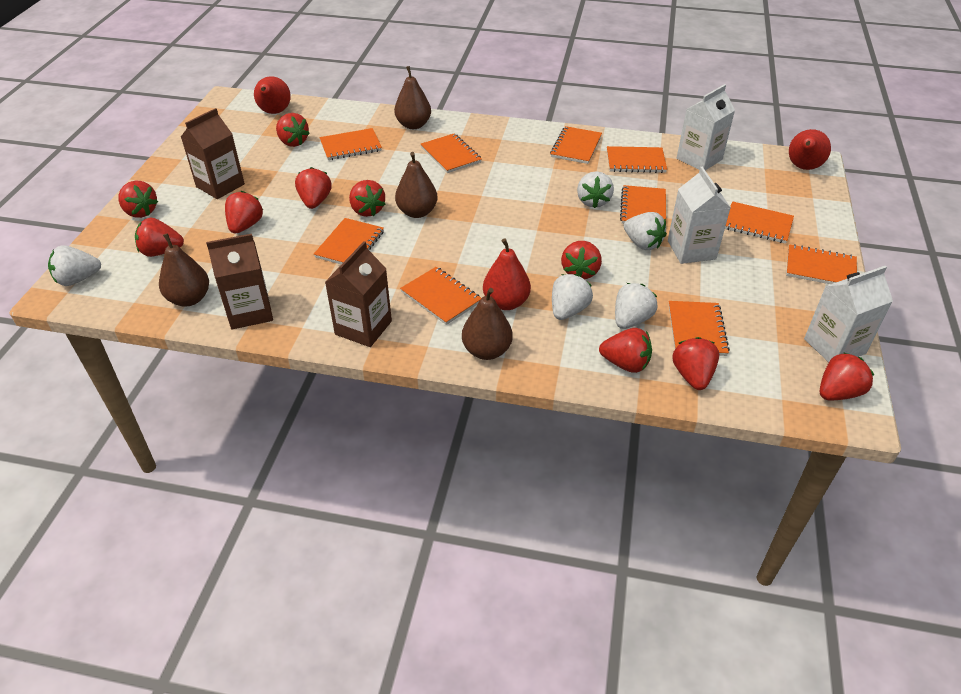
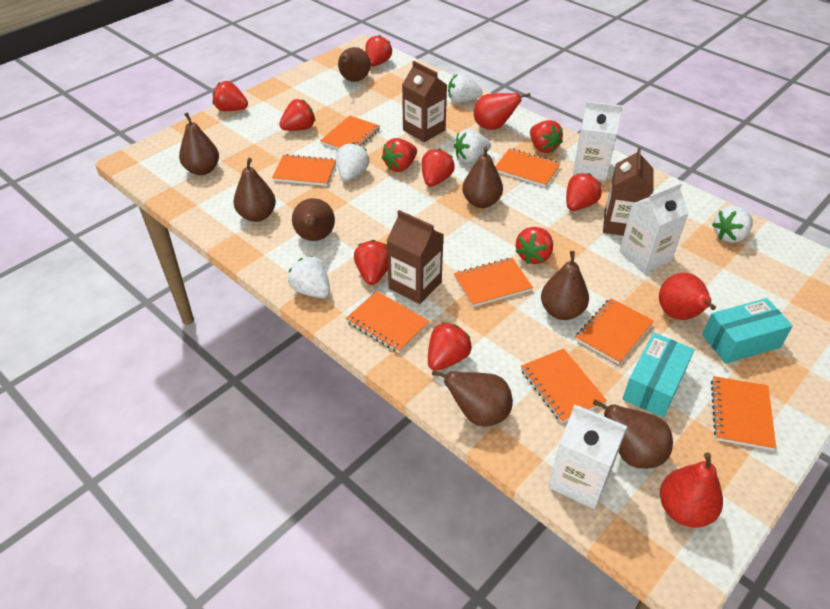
brown pear: 4 -> 8
orange notebook: 10 -> 8
turquoise box: 0 -> 2

